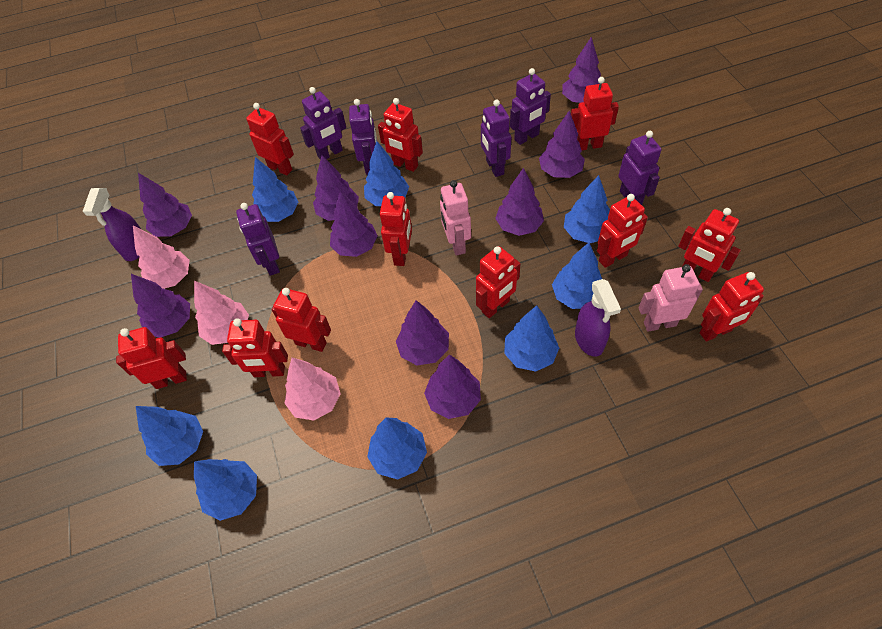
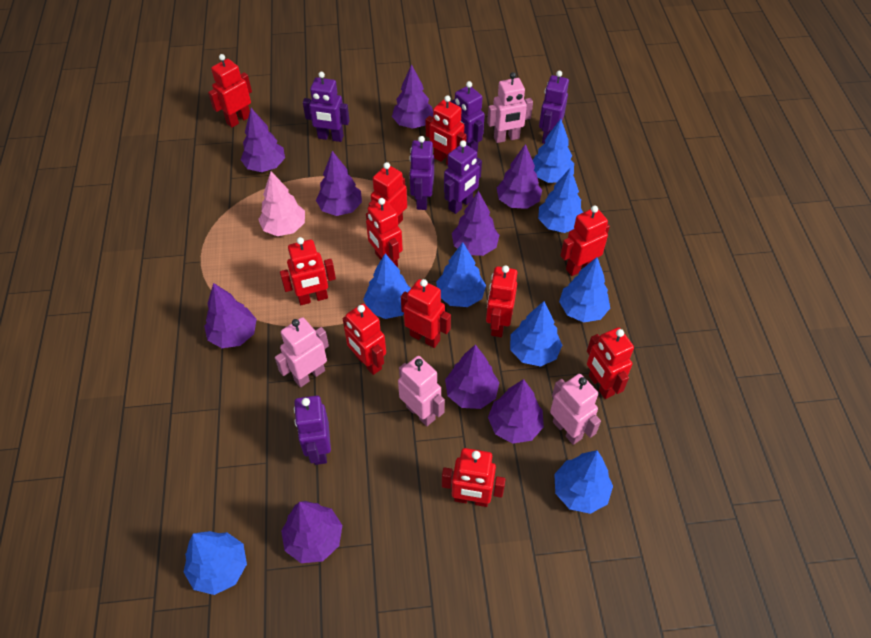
pink robot: 2 -> 4
pink tree: 3 -> 1
purple spray bottle: 2 -> 0

